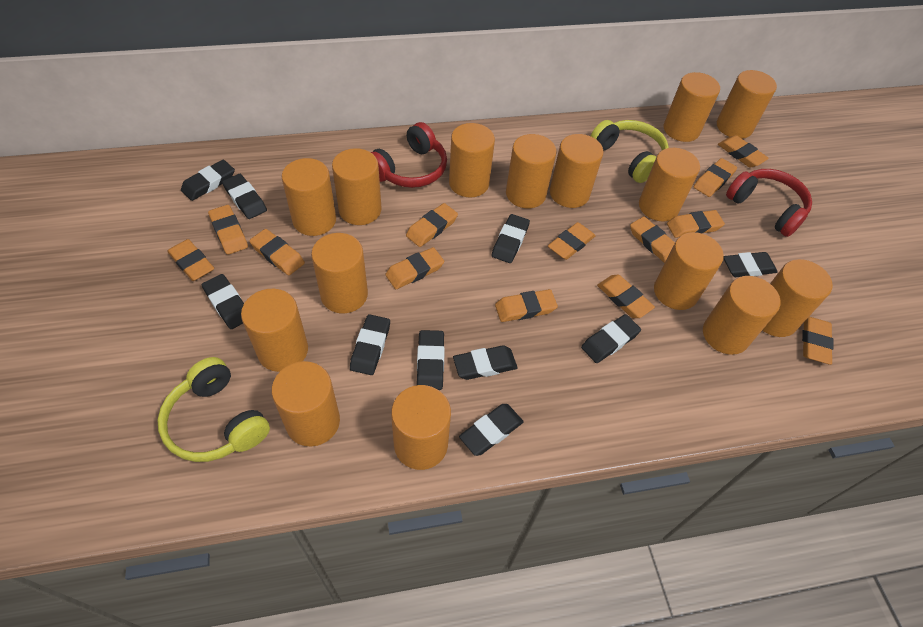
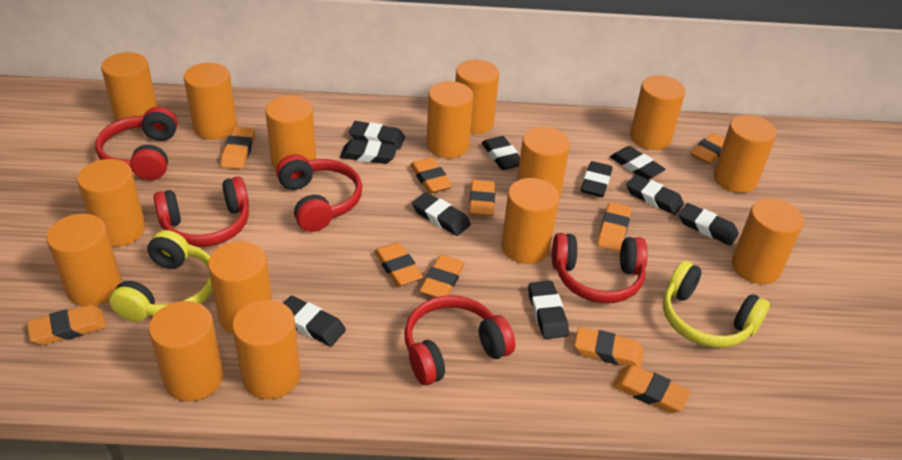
orange eraser: 13 -> 10
red headphones: 2 -> 5

